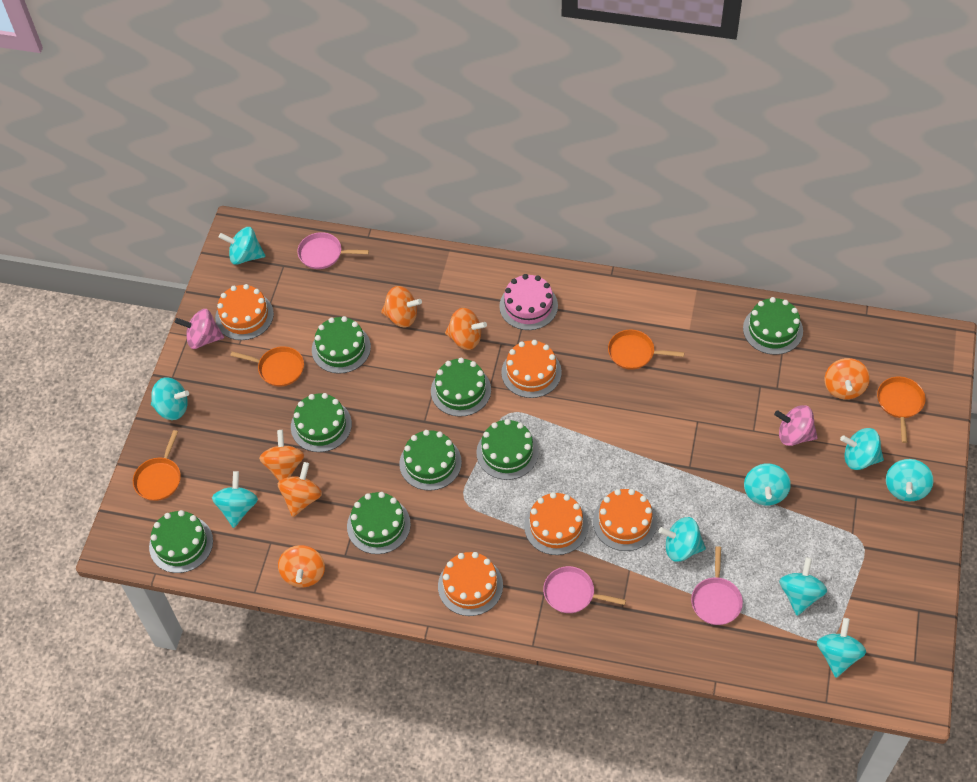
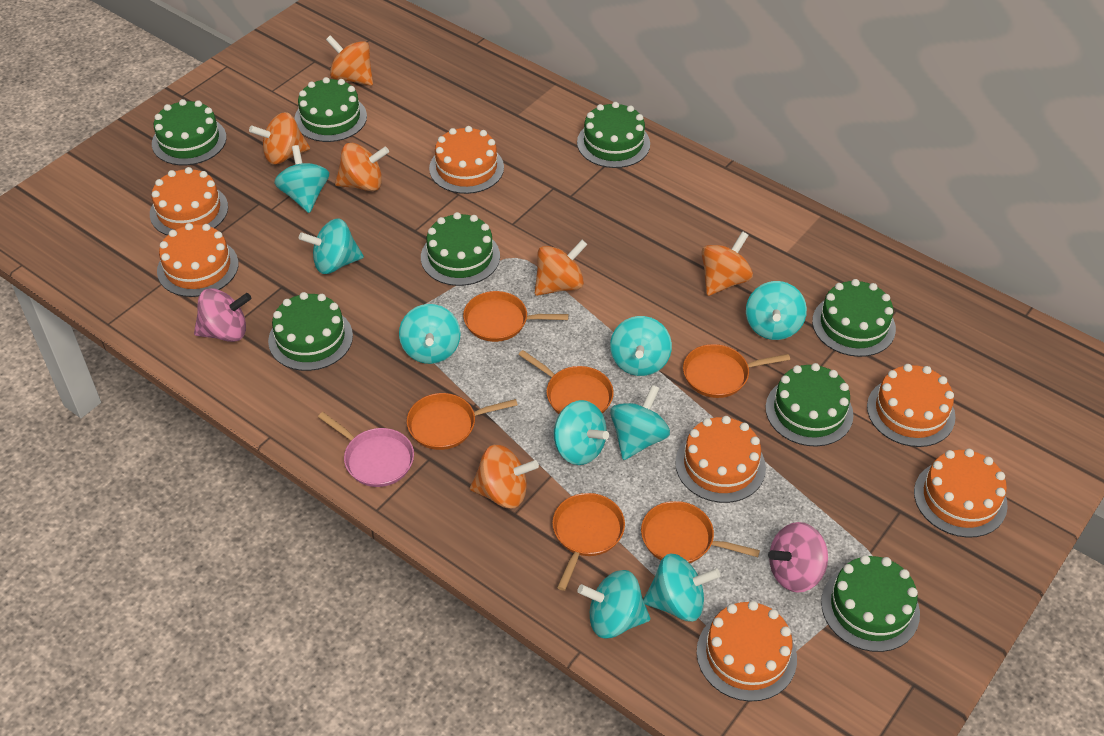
orange cake: 5 -> 7
orange pan: 4 -> 6
pink cake: 1 -> 0
pink pan: 3 -> 1

